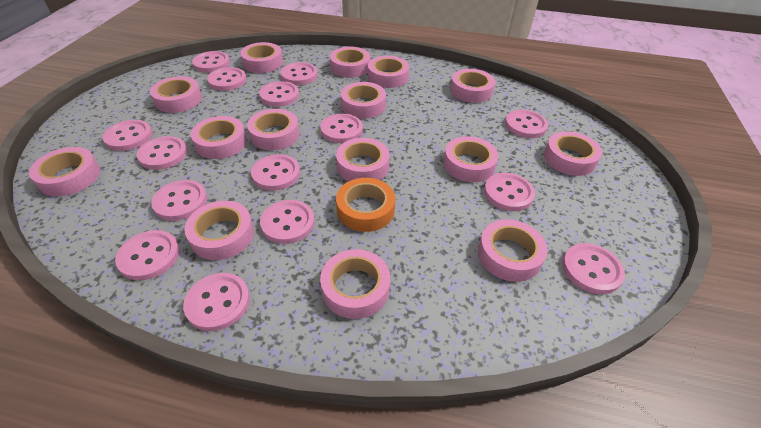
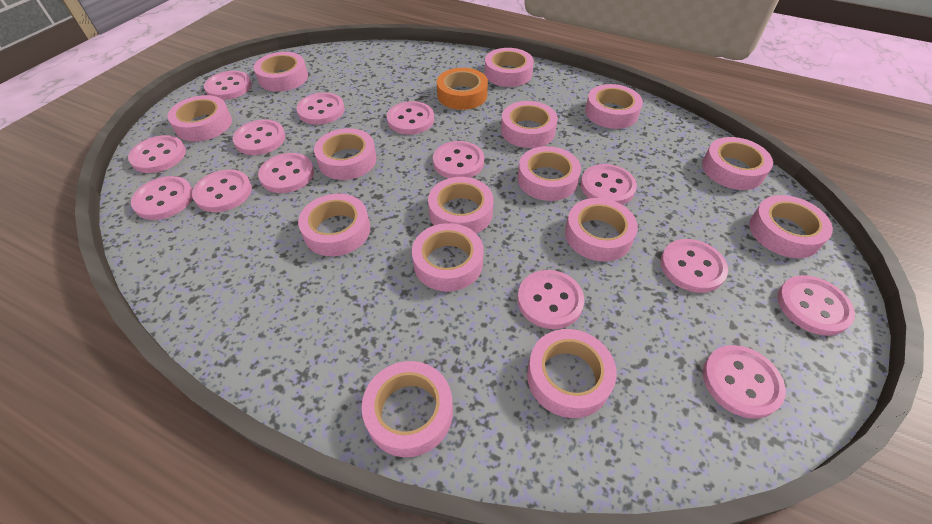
pink button: 15 -> 14

